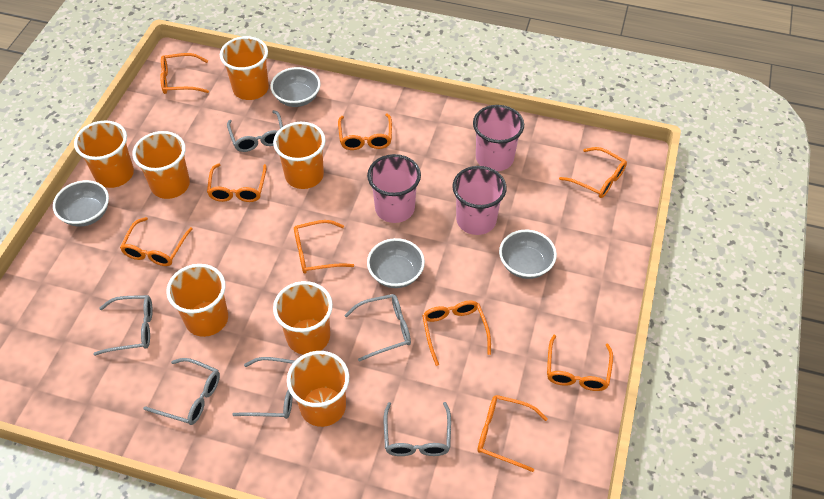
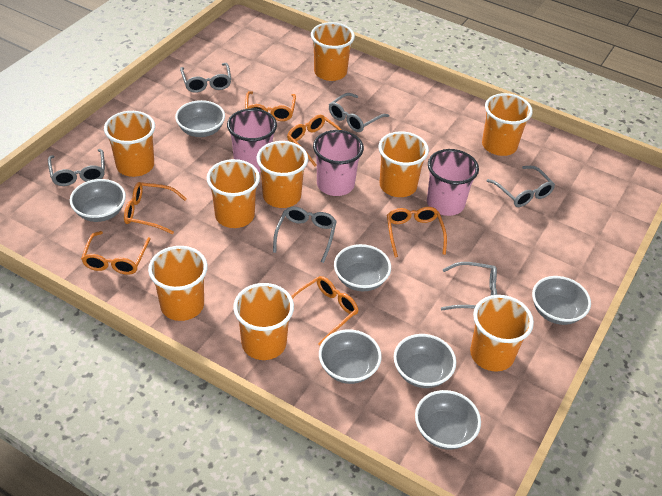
grey bowl: 4 -> 7
orange cup: 7 -> 9
orange glasses: 9 -> 6

